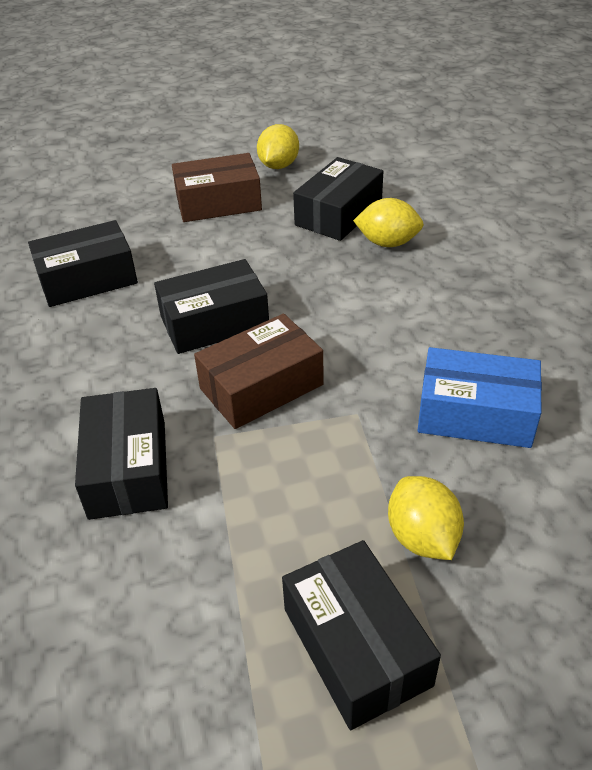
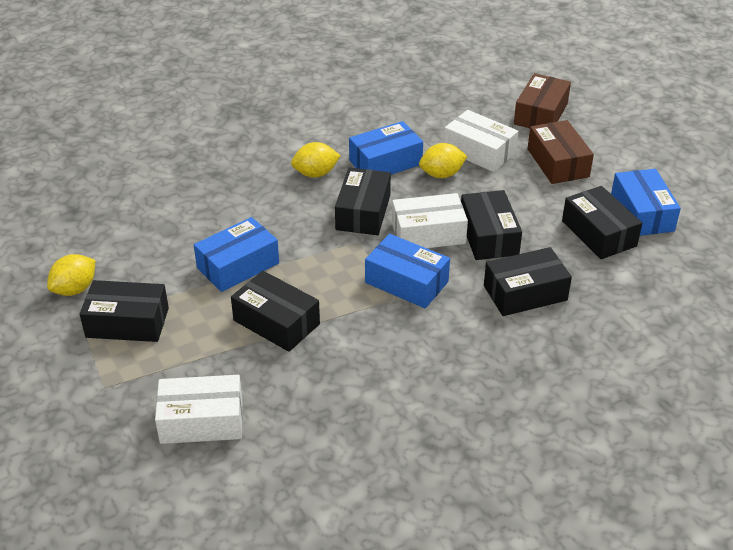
black box: 5 -> 6
blue box: 1 -> 4
white box: 0 -> 3

